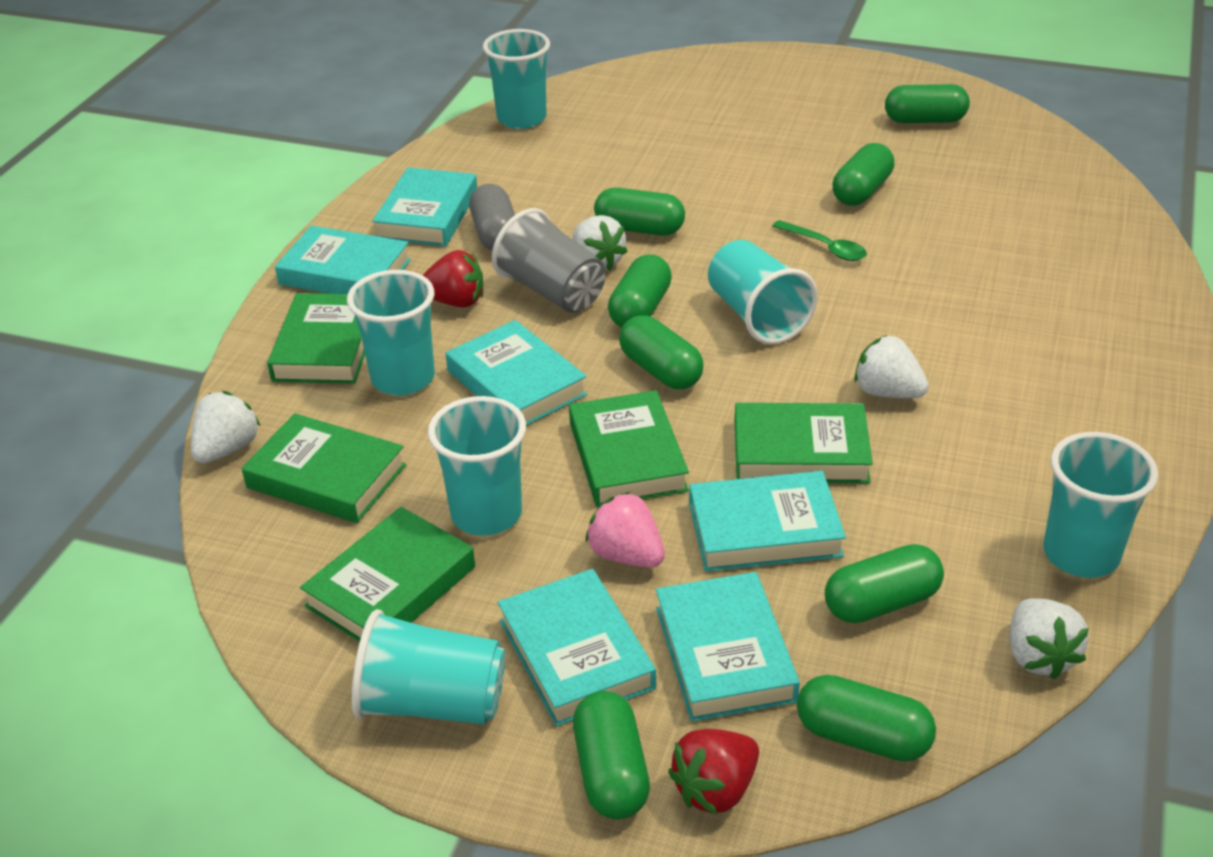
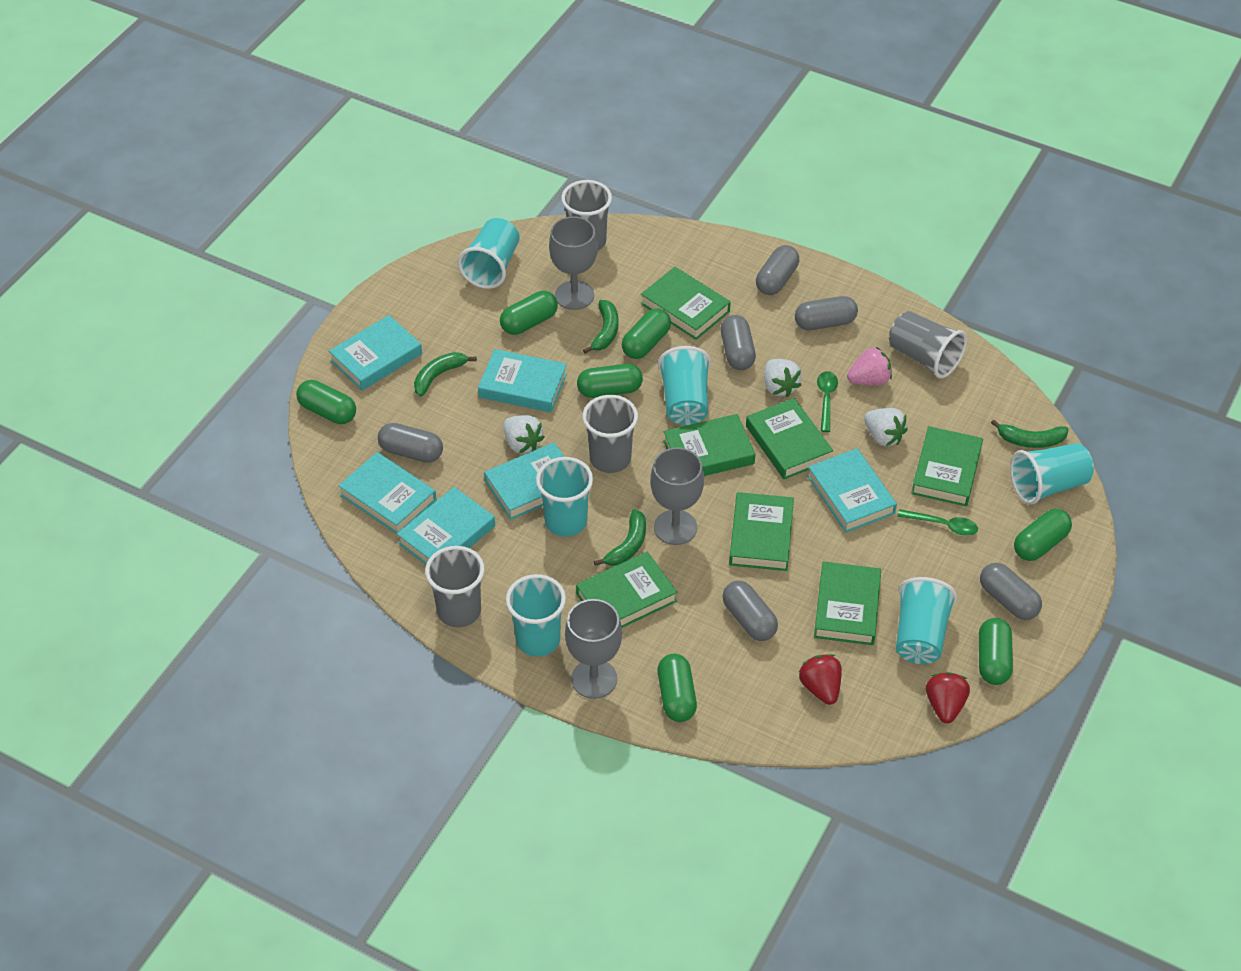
green banana: 0 -> 4
green book: 5 -> 7
green capsule: 8 -> 7
green spoon: 1 -> 2
grey capsule: 1 -> 6
grey cup: 1 -> 4
grey goblet: 0 -> 3
white strawberry: 4 -> 3

